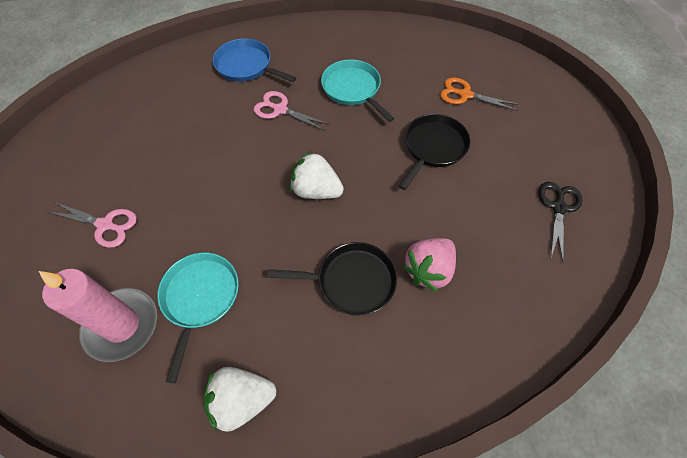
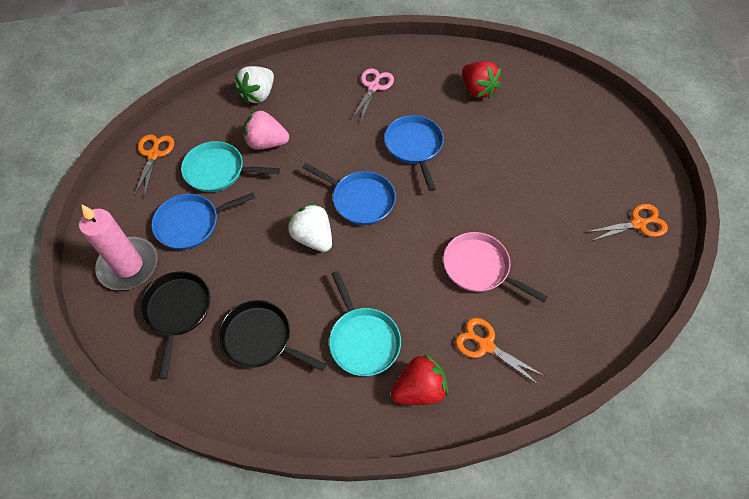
black scissors: 1 -> 0
blue pan: 1 -> 3
orange scissors: 1 -> 3
pink pan: 0 -> 1
pink scissors: 2 -> 1
red strawberry: 0 -> 2

